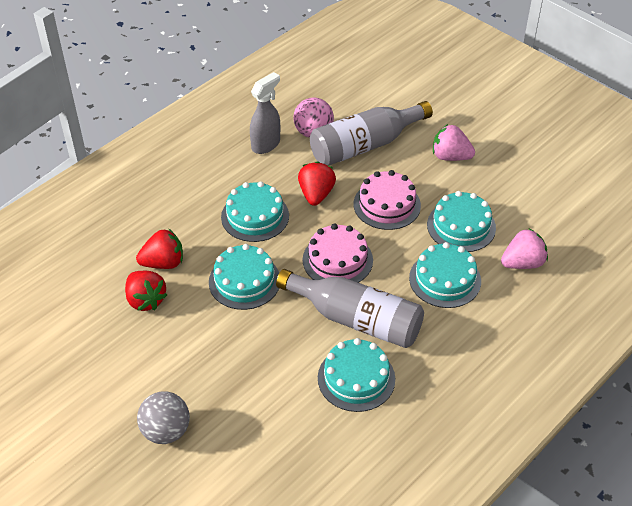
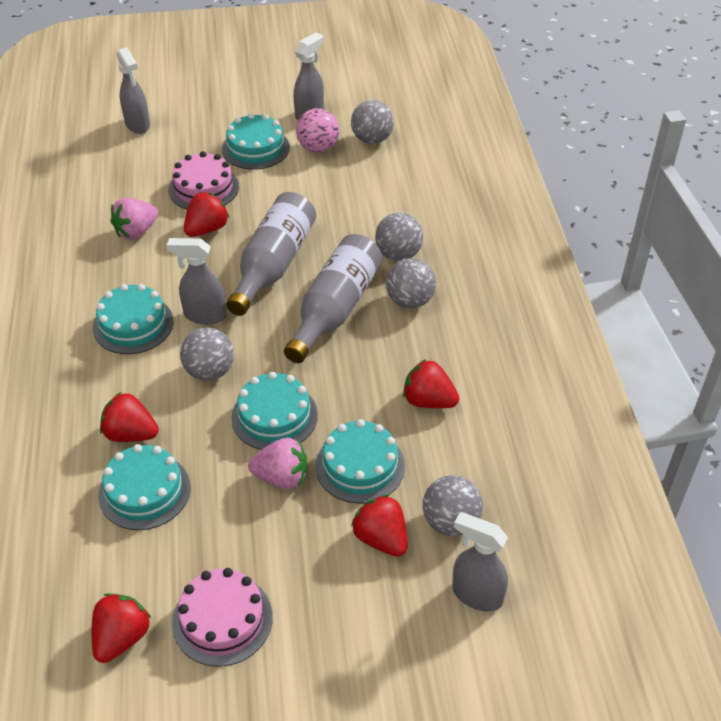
grey ball: 1 -> 5
grey spray bottle: 1 -> 4
red strawberry: 3 -> 5

